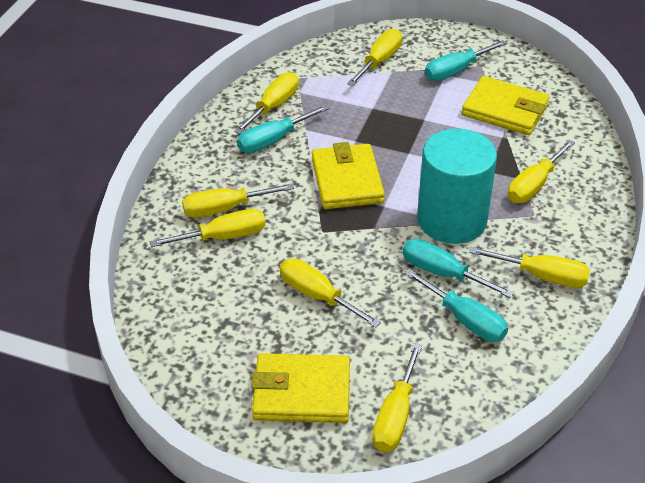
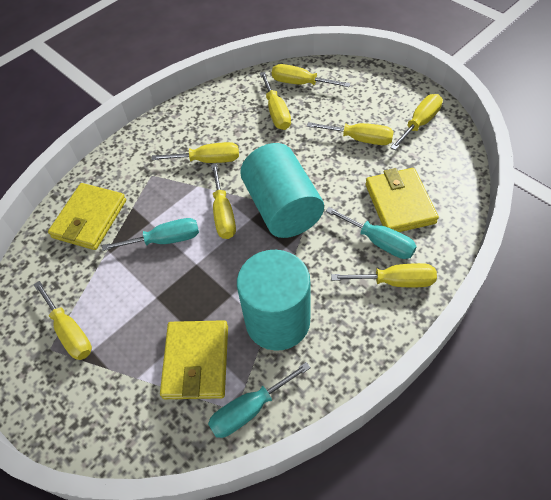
turquoise cylinder: 1 -> 2
turquoise screwdriver: 4 -> 3

